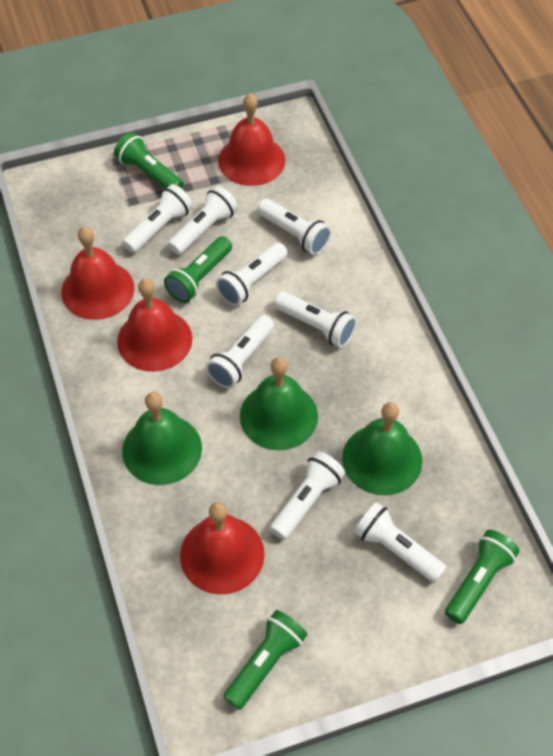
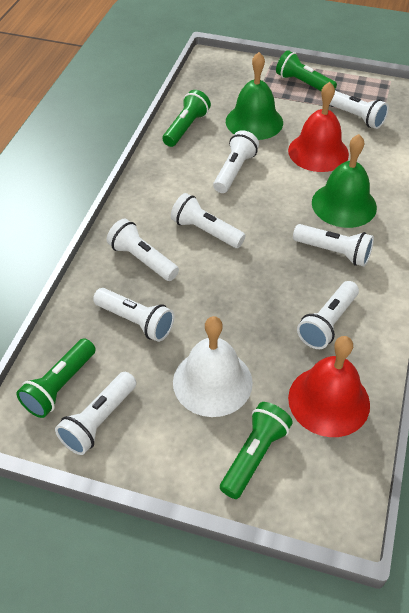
green bell: 3 -> 2
red bell: 4 -> 2
white bell: 0 -> 1

